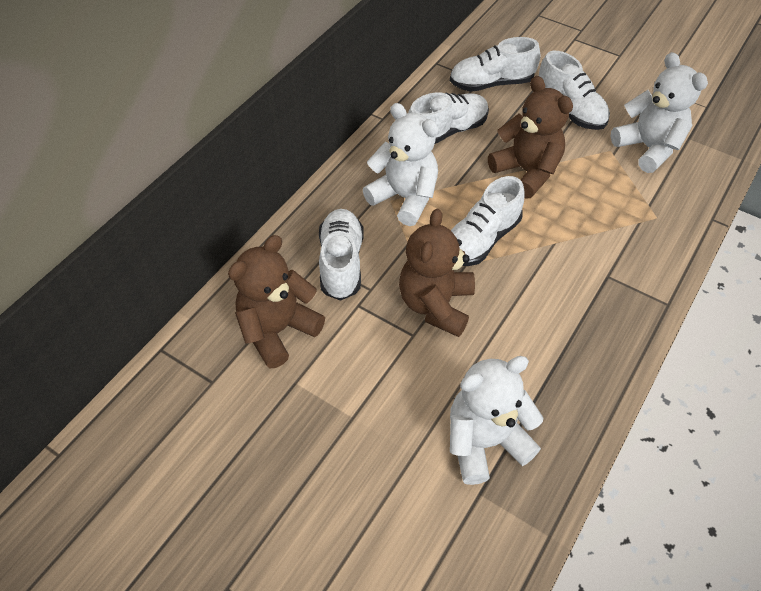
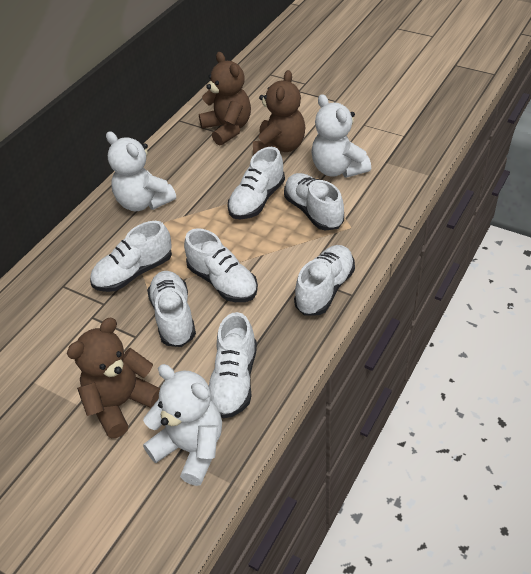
white shoe: 5 -> 7

